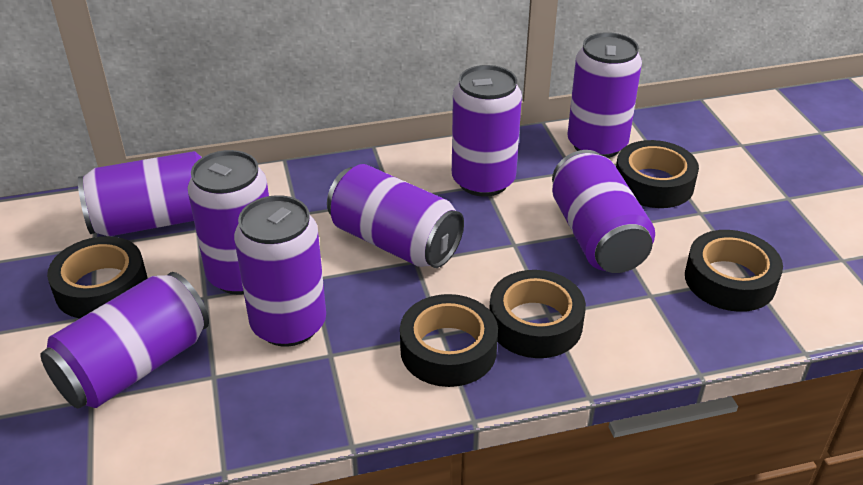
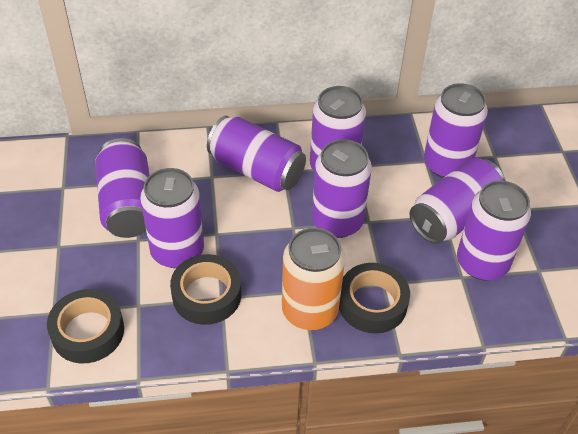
black tape: 5 -> 3
orange can: 0 -> 1

